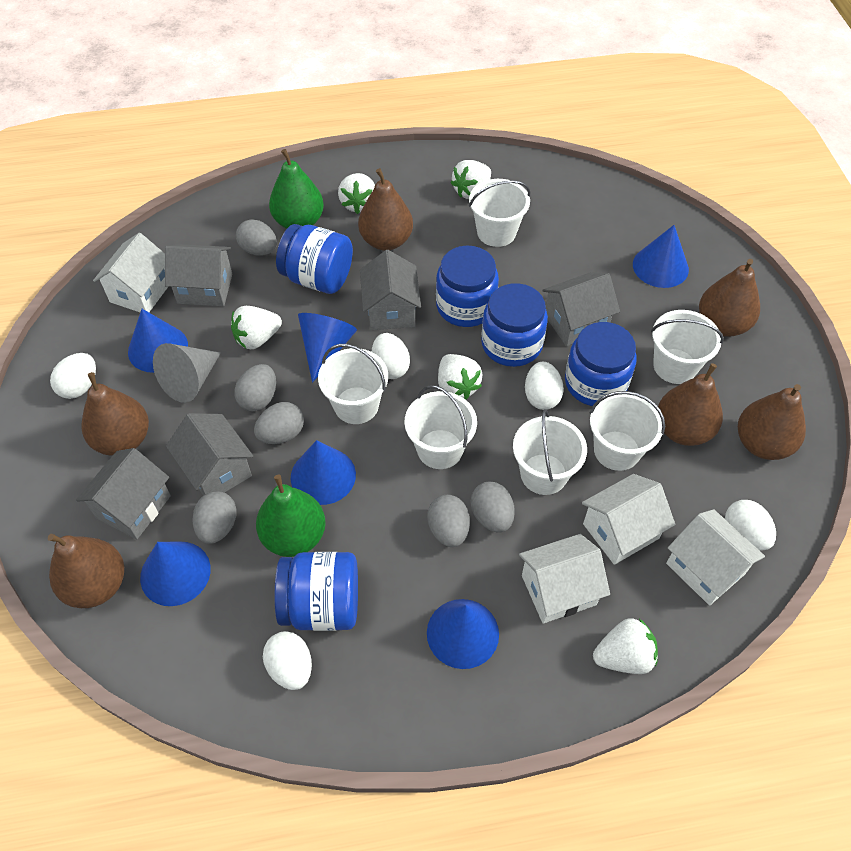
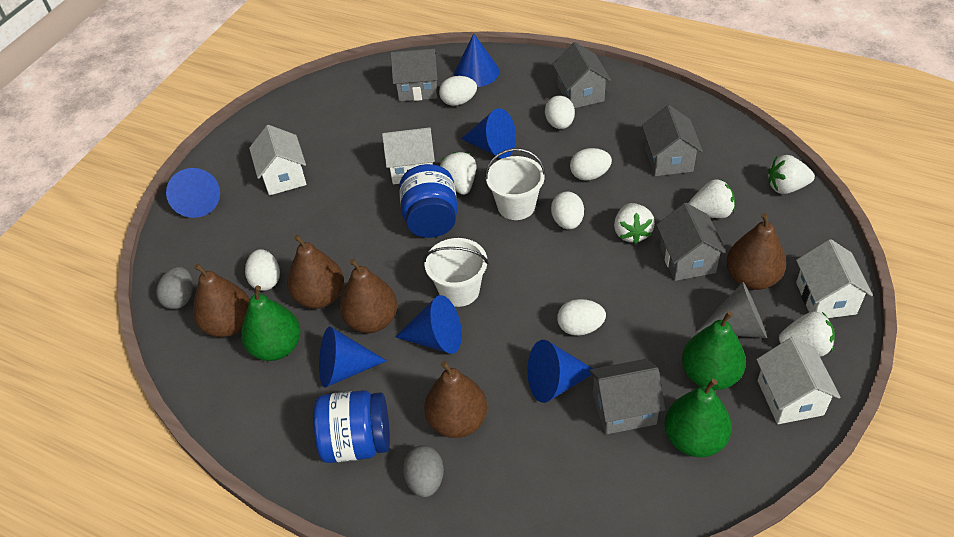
blue jar: 5 -> 2
brown pear: 6 -> 5
green pear: 2 -> 3
grey egg: 6 -> 2
white bucket: 6 -> 2
white egg: 5 -> 6

